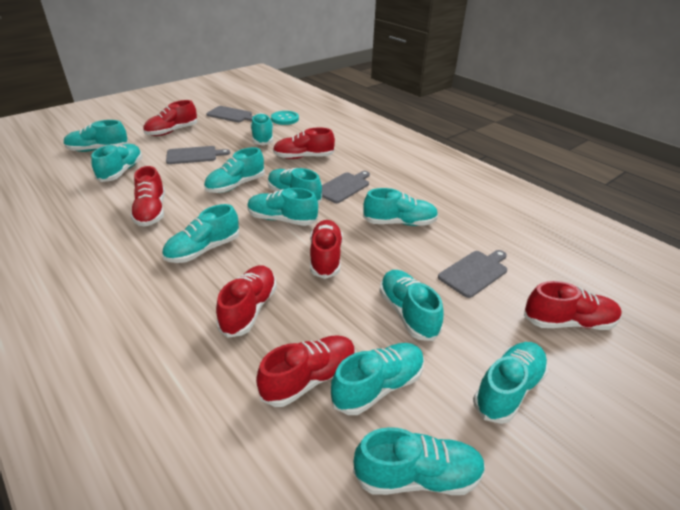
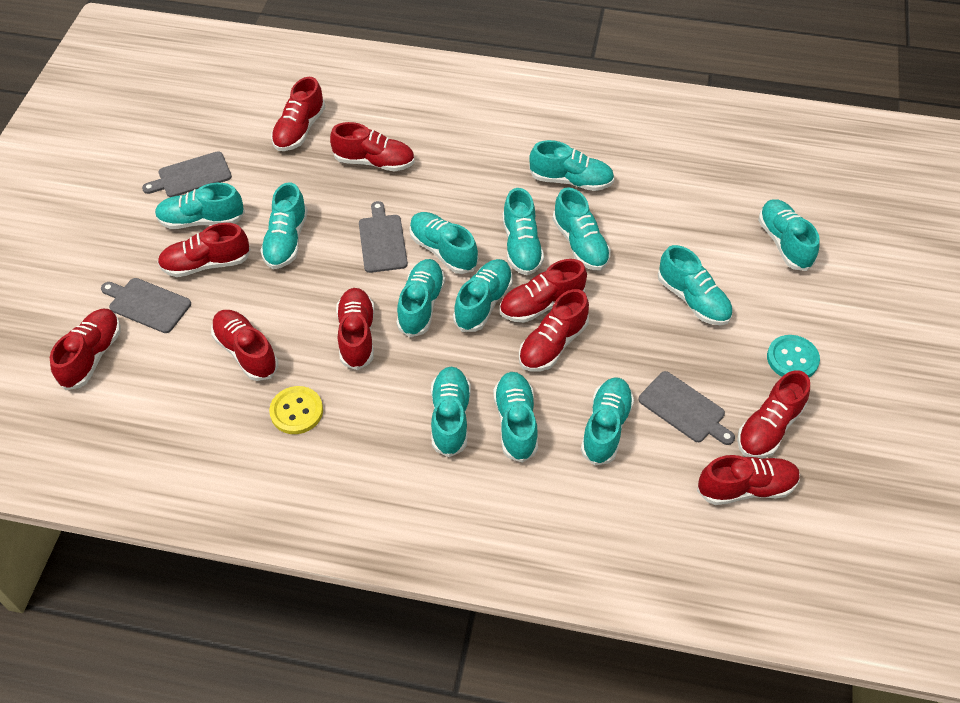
red shoe: 7 -> 10
turquoise shoe: 12 -> 13
yellow button: 0 -> 1

